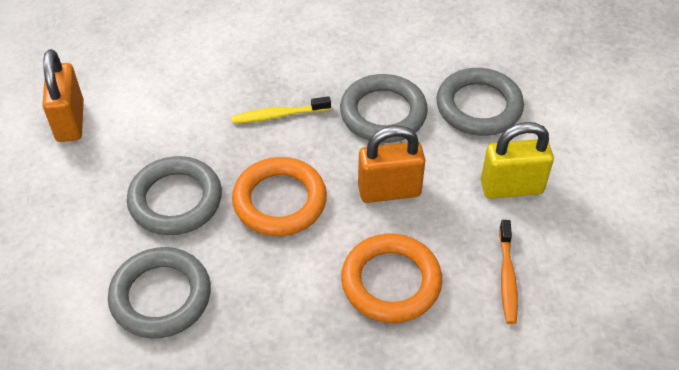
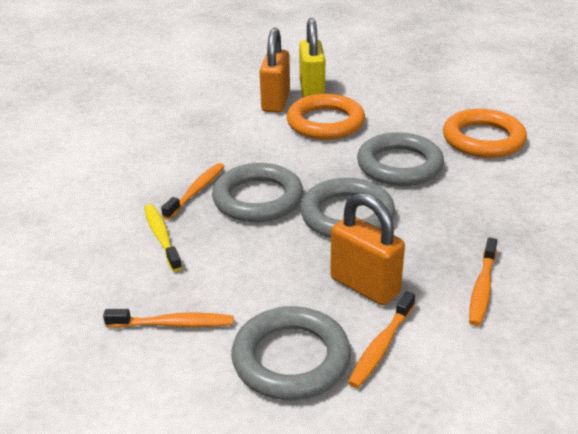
orange toothbrush: 1 -> 4

